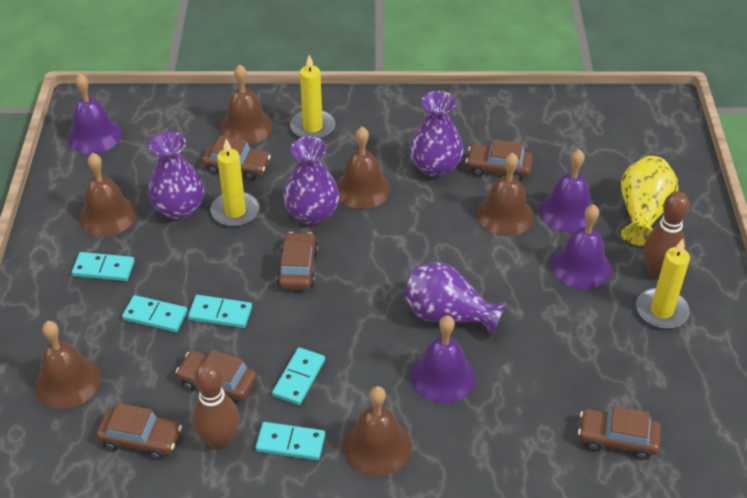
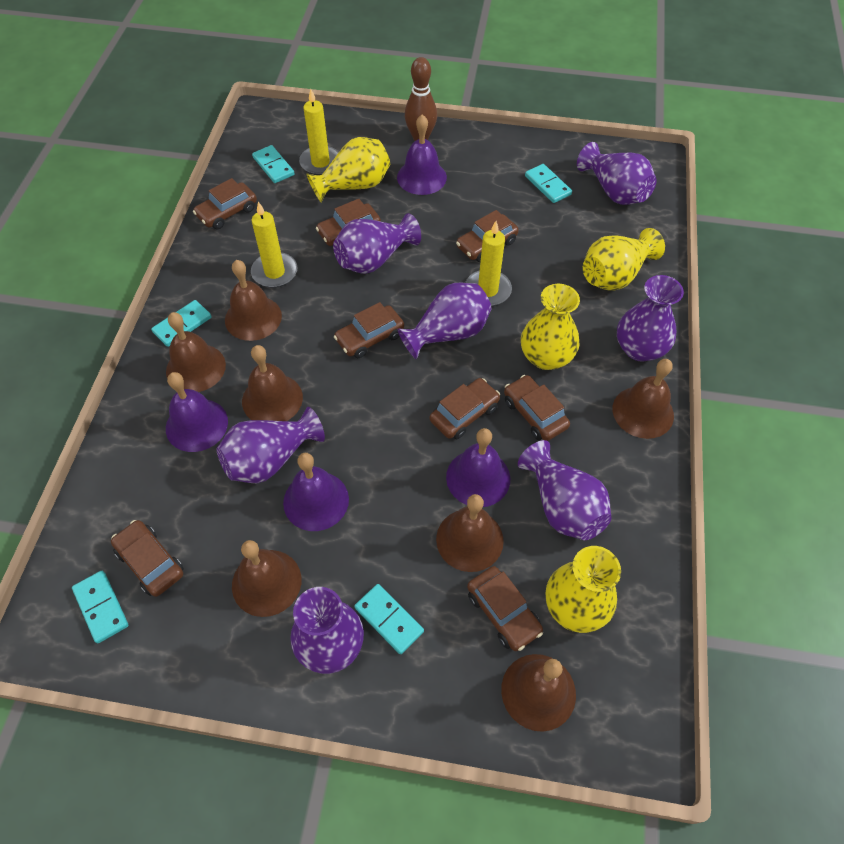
brown bell: 6 -> 7
brown bowling pin: 2 -> 1
brown car: 6 -> 8
purple vase: 4 -> 7
yellow vase: 1 -> 4

